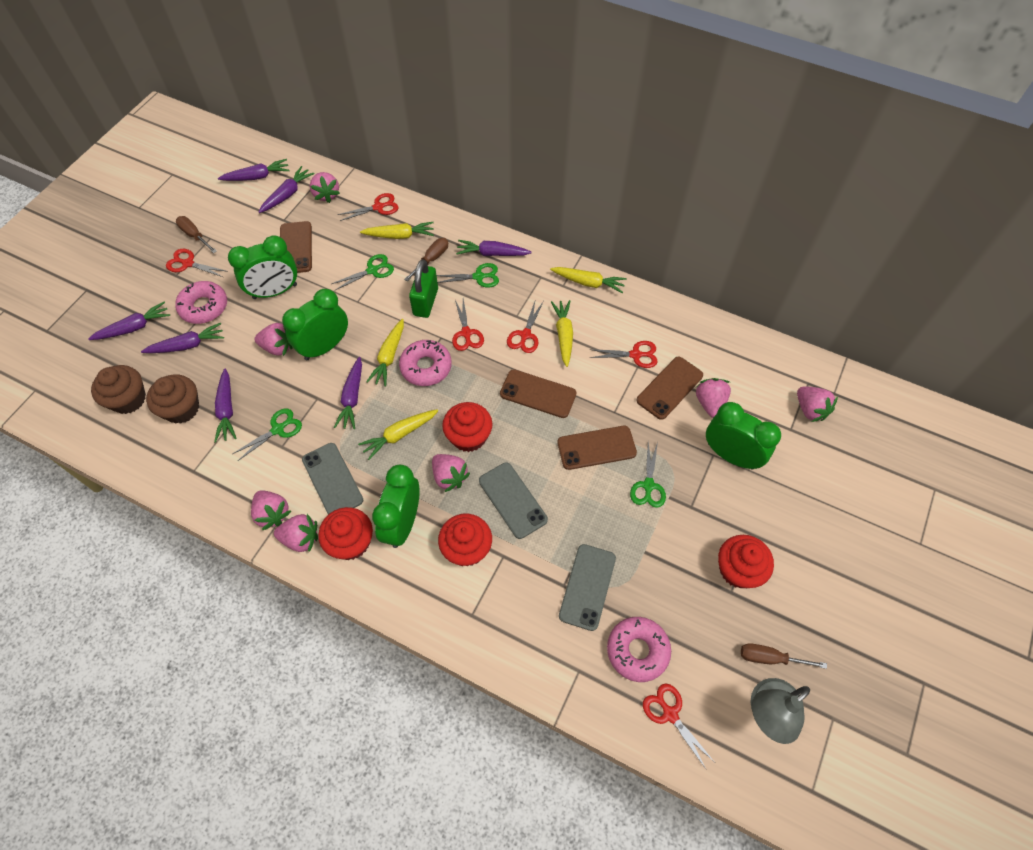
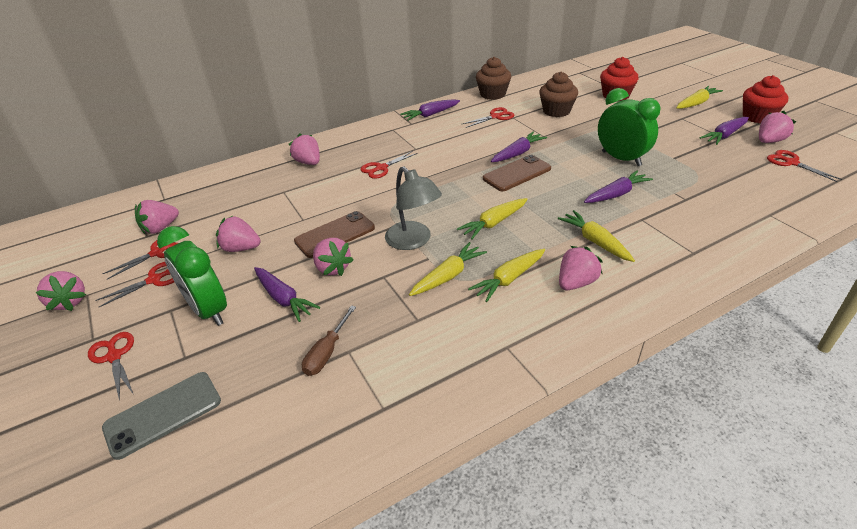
brown phone: 4 -> 2
brown screwdriver: 3 -> 1
green clock: 4 -> 2
green padlock: 1 -> 0
green scissors: 4 -> 0
grey phone: 3 -> 1
pink donut: 3 -> 0
purple carrot: 7 -> 5
red cupcake: 4 -> 2

